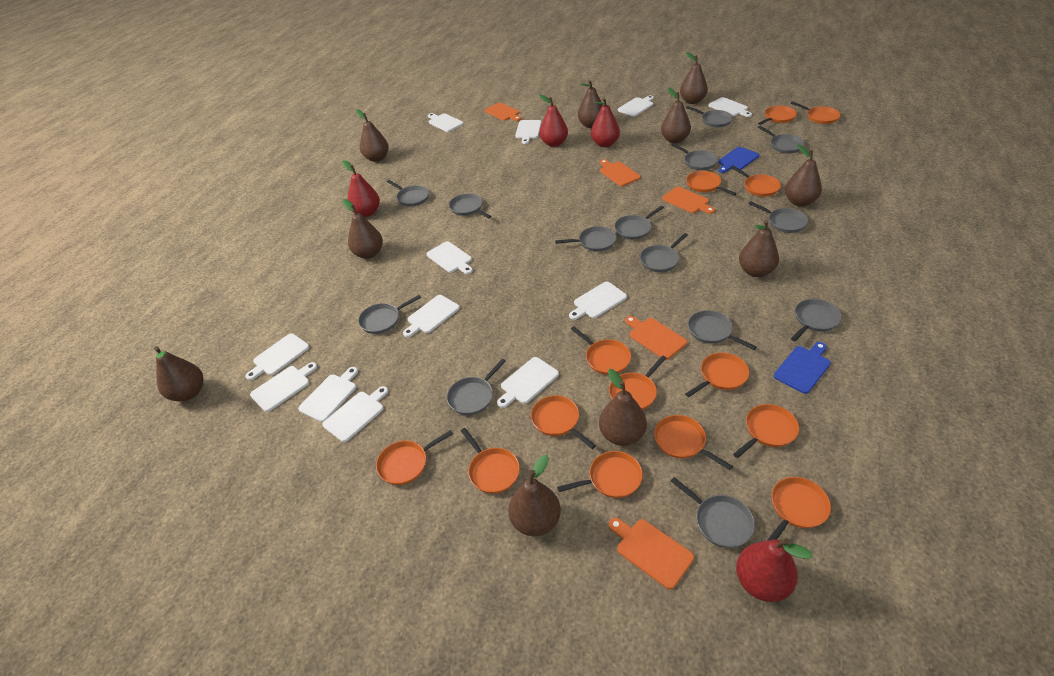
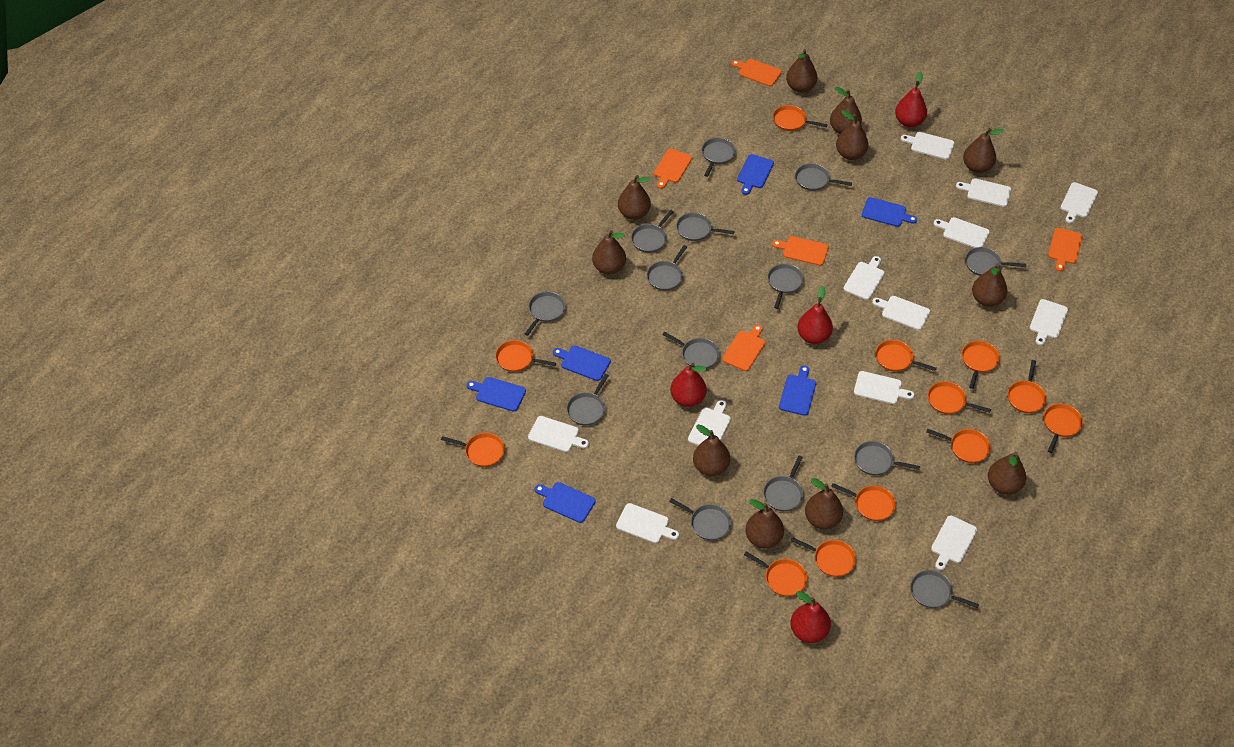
blue cutting board: 2 -> 6
brown pear: 10 -> 11
orange pan: 14 -> 12

